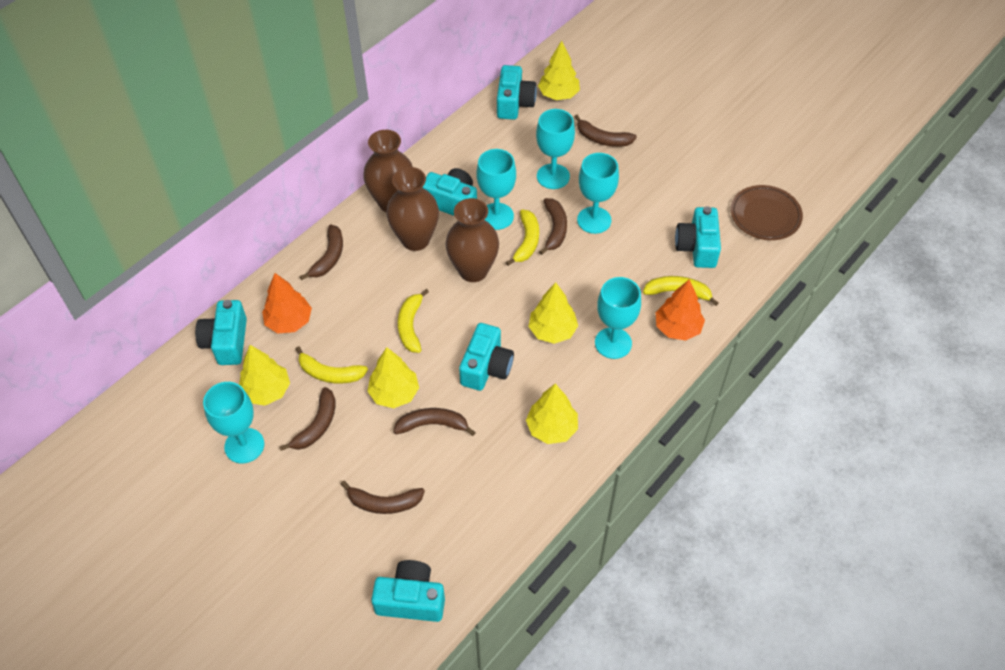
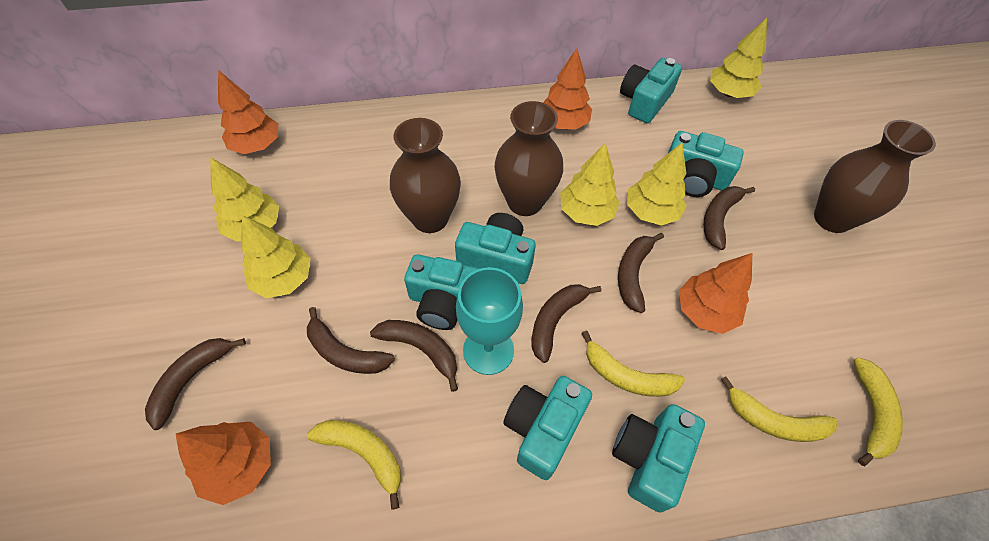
brown plate: 1 -> 0
orange tree: 2 -> 4
turquoise goblet: 5 -> 1

